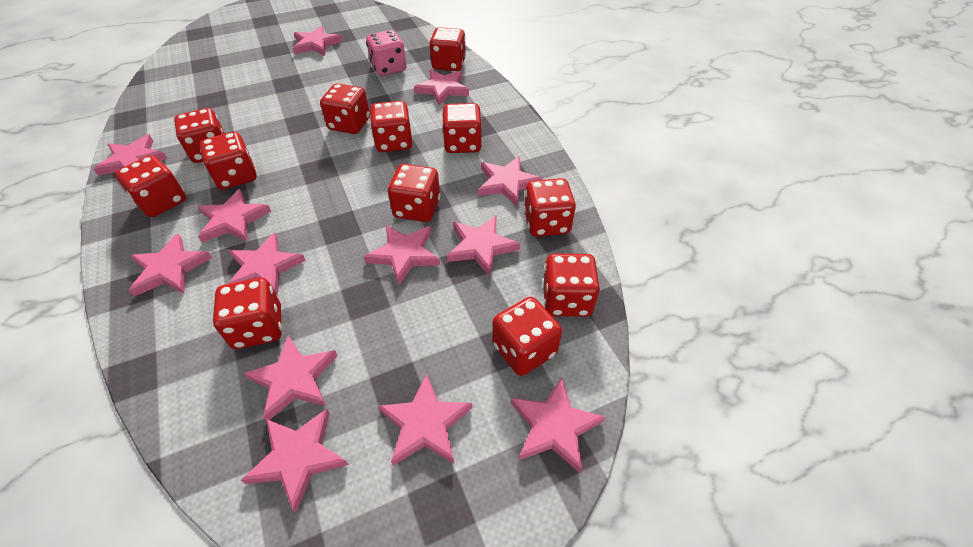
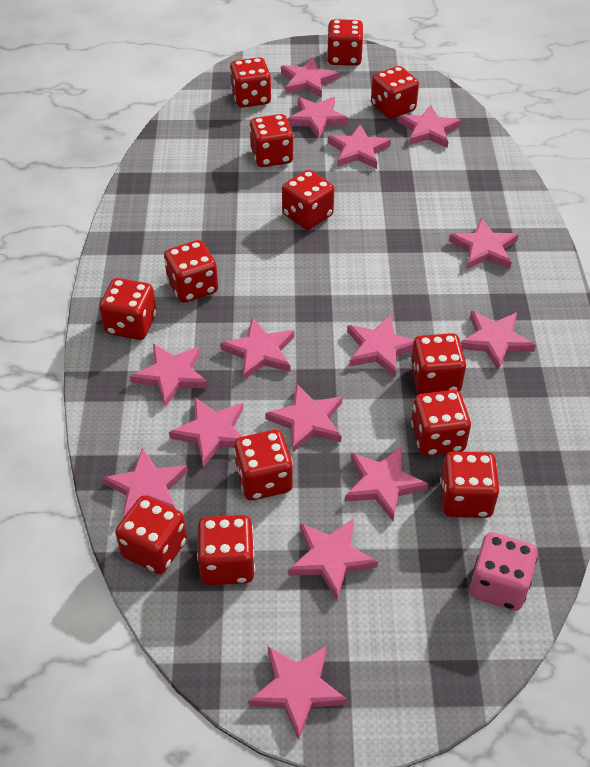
pink star: 13 -> 15
red dice: 12 -> 13

